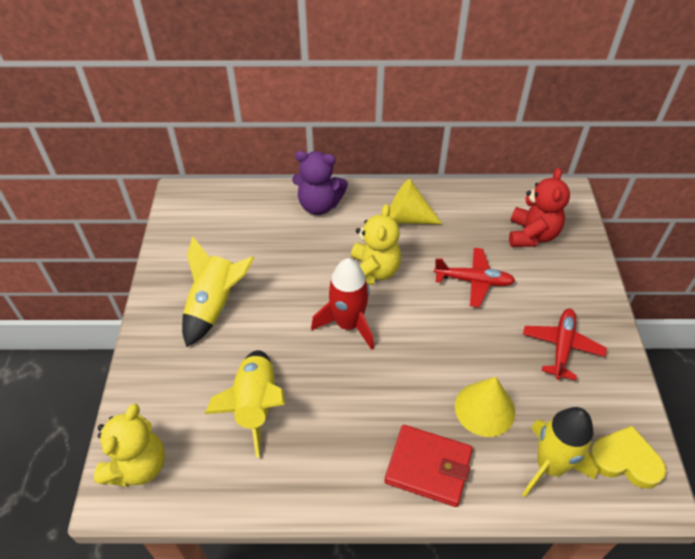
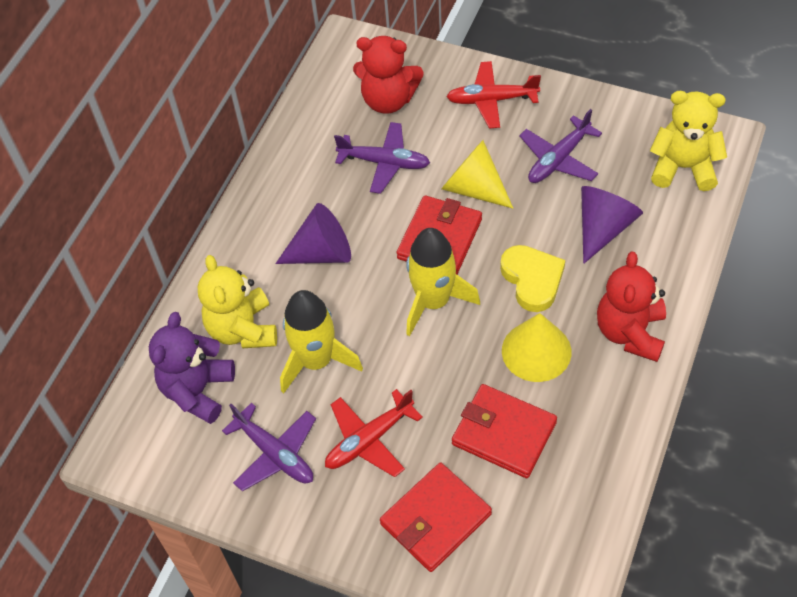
purple cone: 0 -> 2
purple plane: 0 -> 3
red rocket: 1 -> 0
red teddy bear: 1 -> 2
red wallet: 1 -> 3
yellow rocket: 3 -> 2

